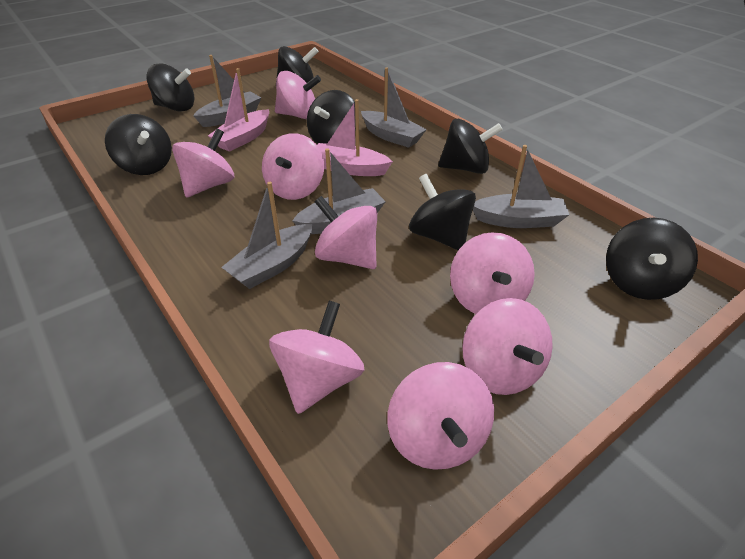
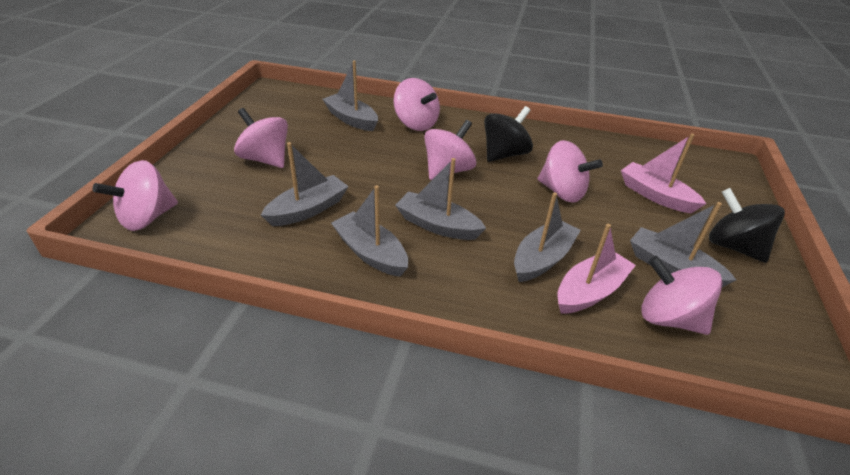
black spinning top: 7 -> 2
grey boat: 5 -> 6
pink spinning top: 8 -> 6

